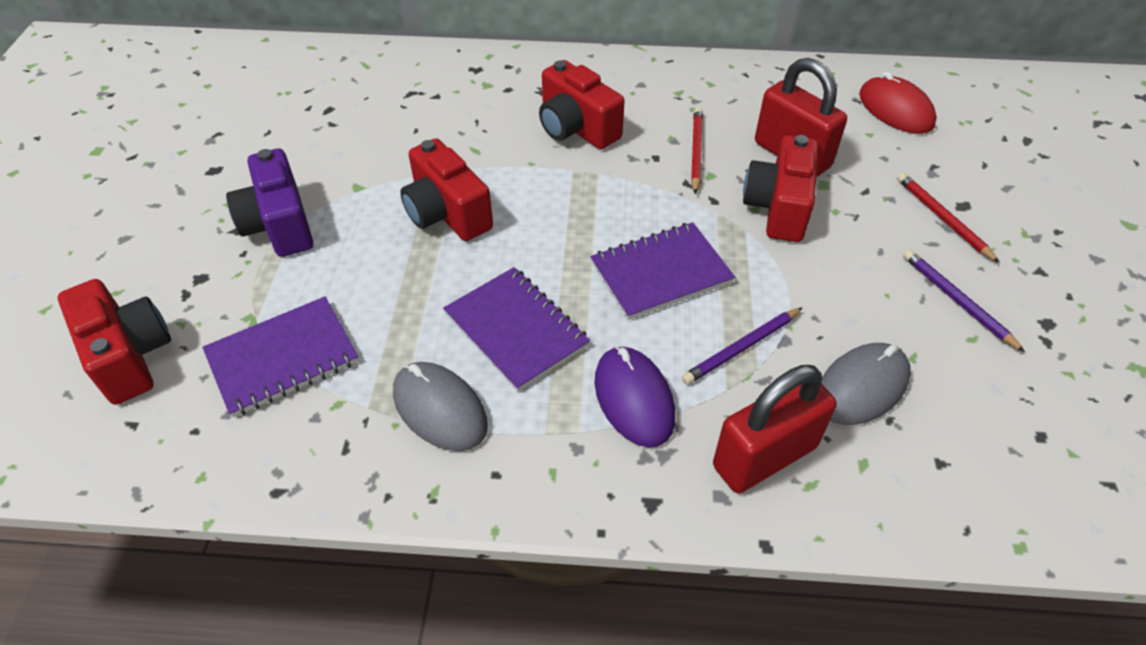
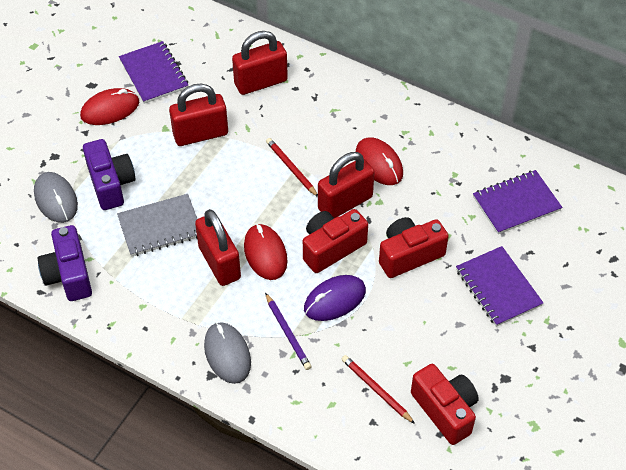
grey notebook: 0 -> 1
purple camera: 1 -> 2
purple pencil: 2 -> 1
red camera: 4 -> 3
red mouse: 1 -> 3
red padlock: 2 -> 4

